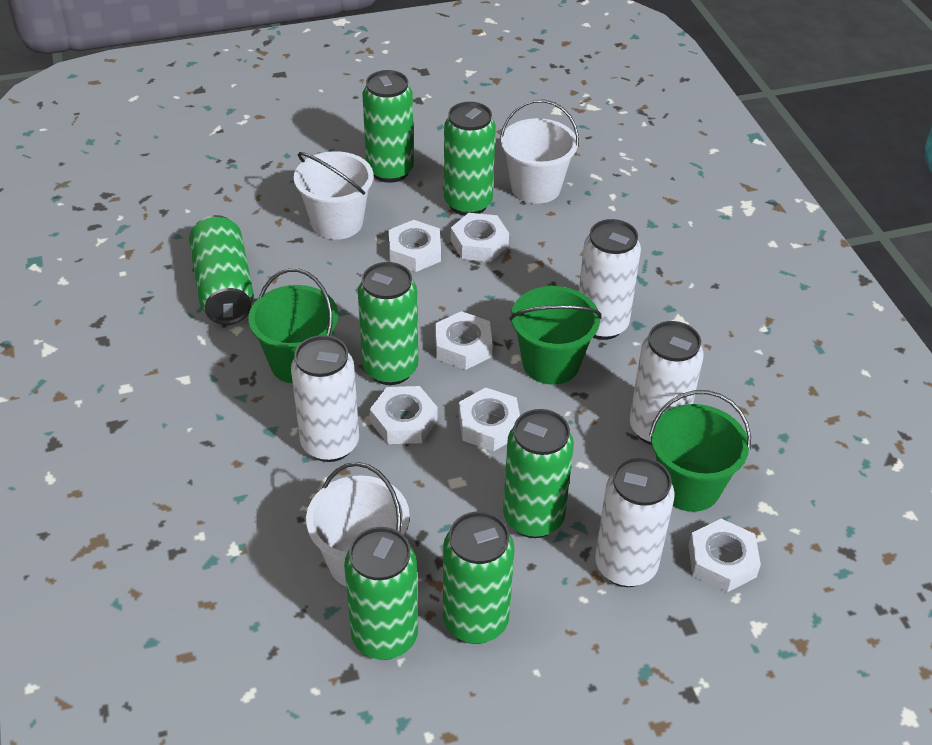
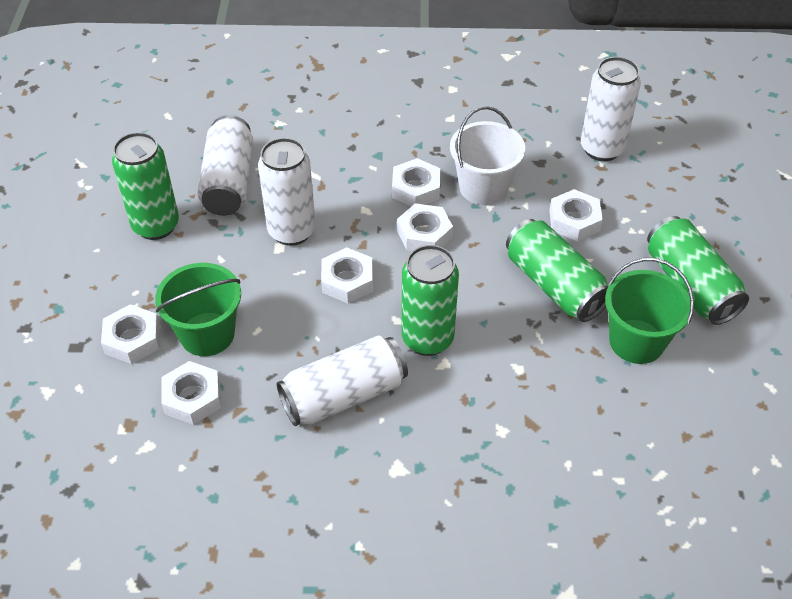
green bucket: 3 -> 2
green can: 7 -> 4
white bucket: 3 -> 1

